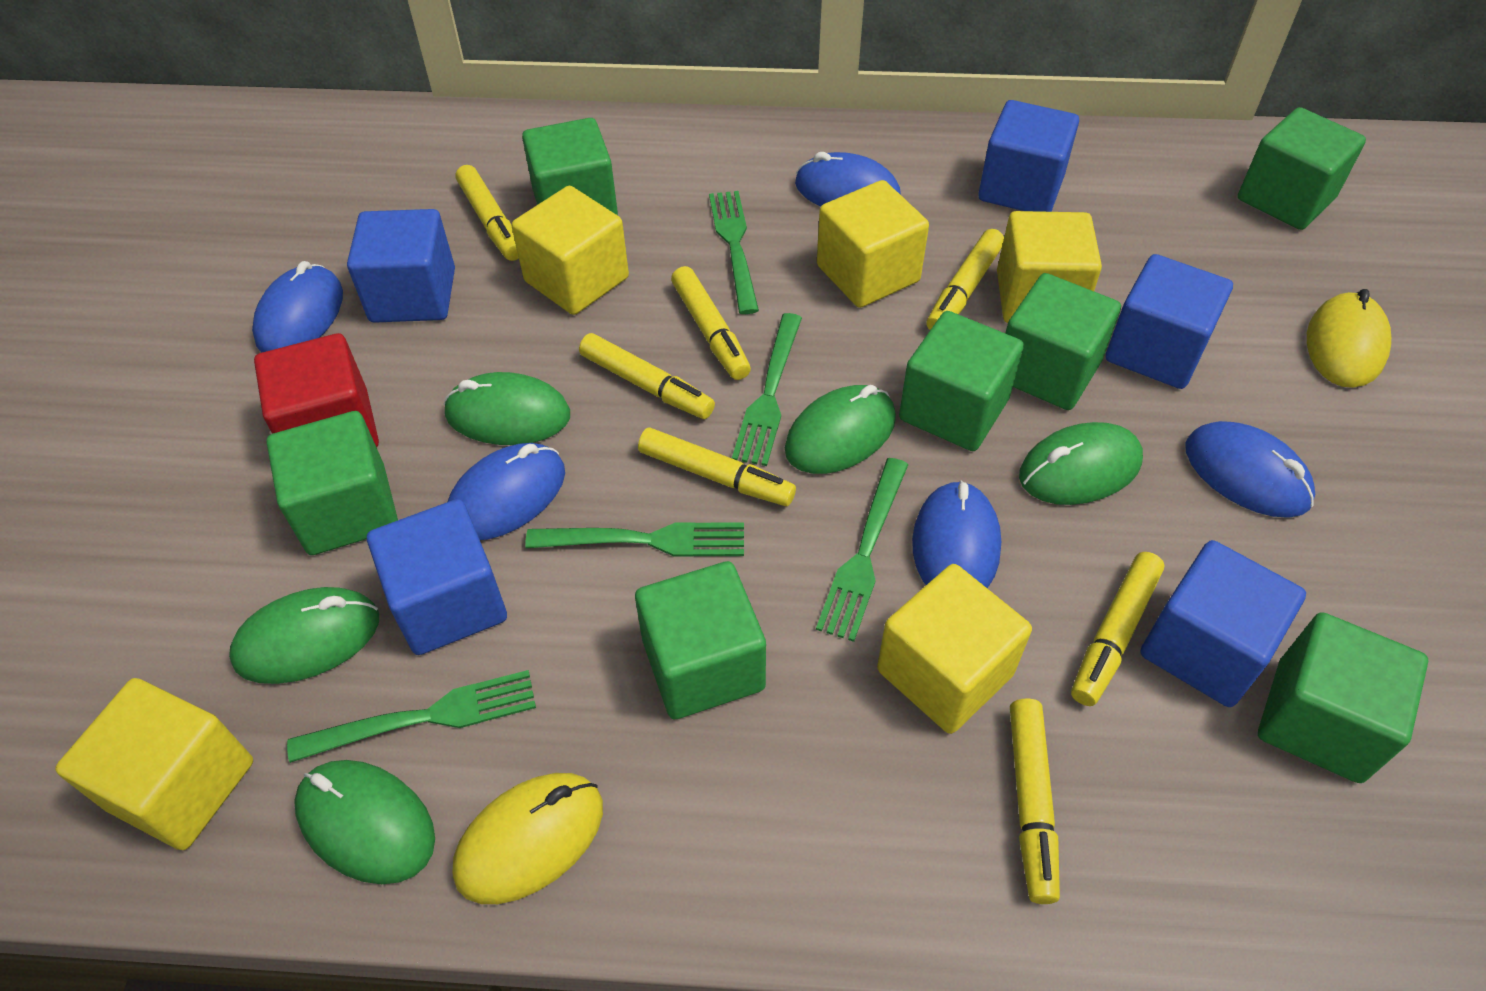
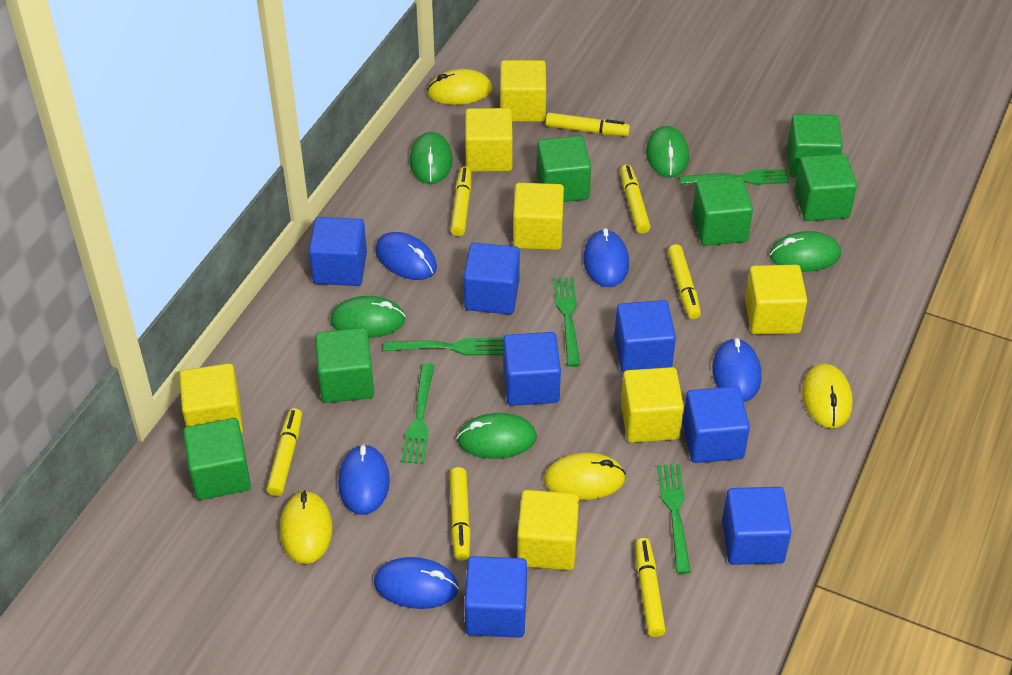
blue cube: 5 -> 7
green cube: 7 -> 6
red cube: 1 -> 0
yellow cube: 5 -> 7
yellow mouse: 2 -> 4

